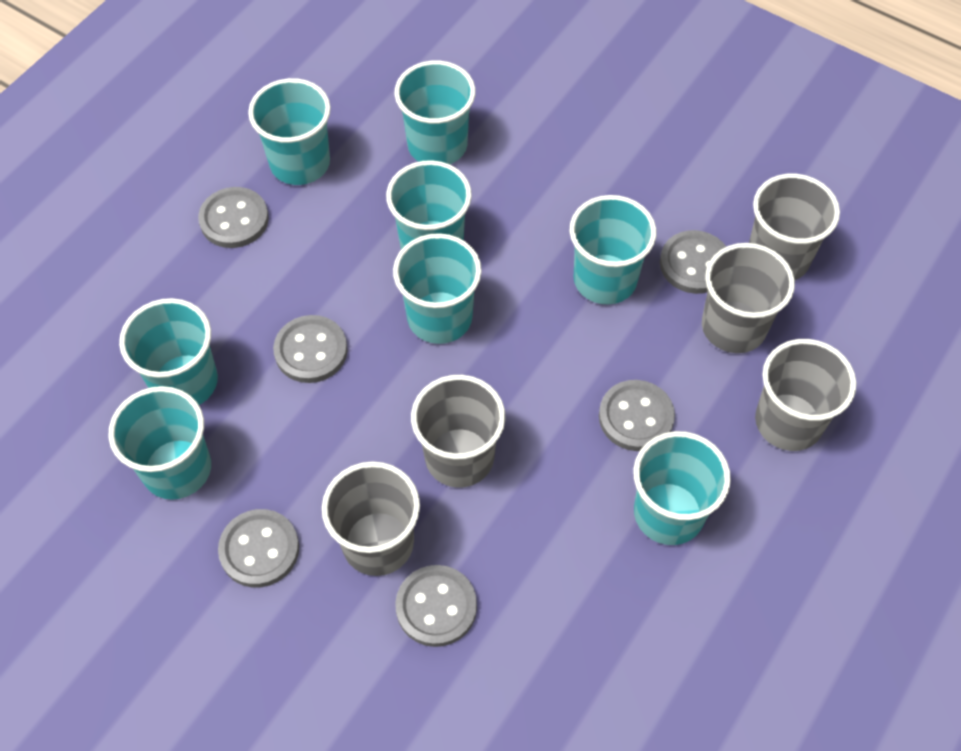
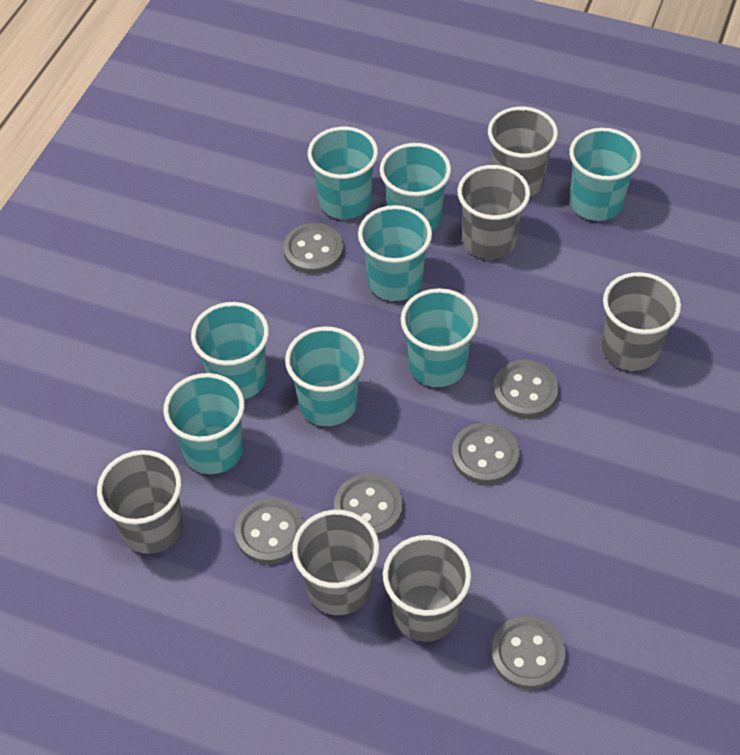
grey cup: 5 -> 6

